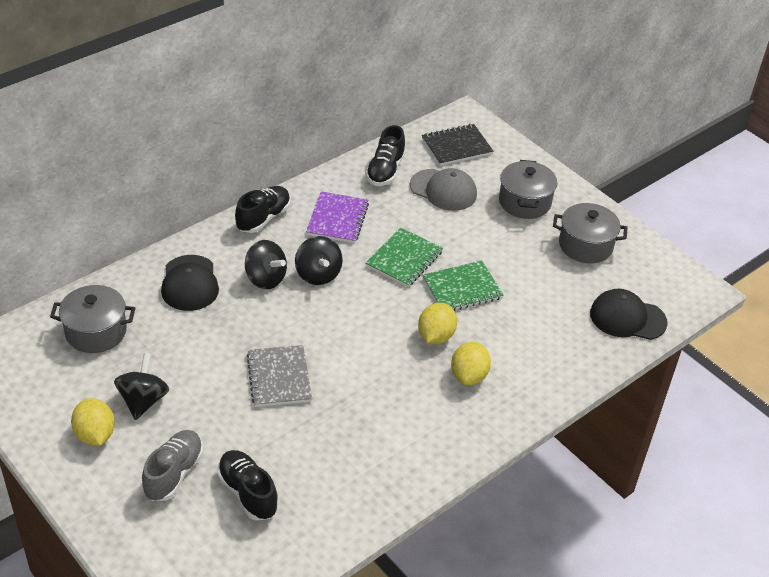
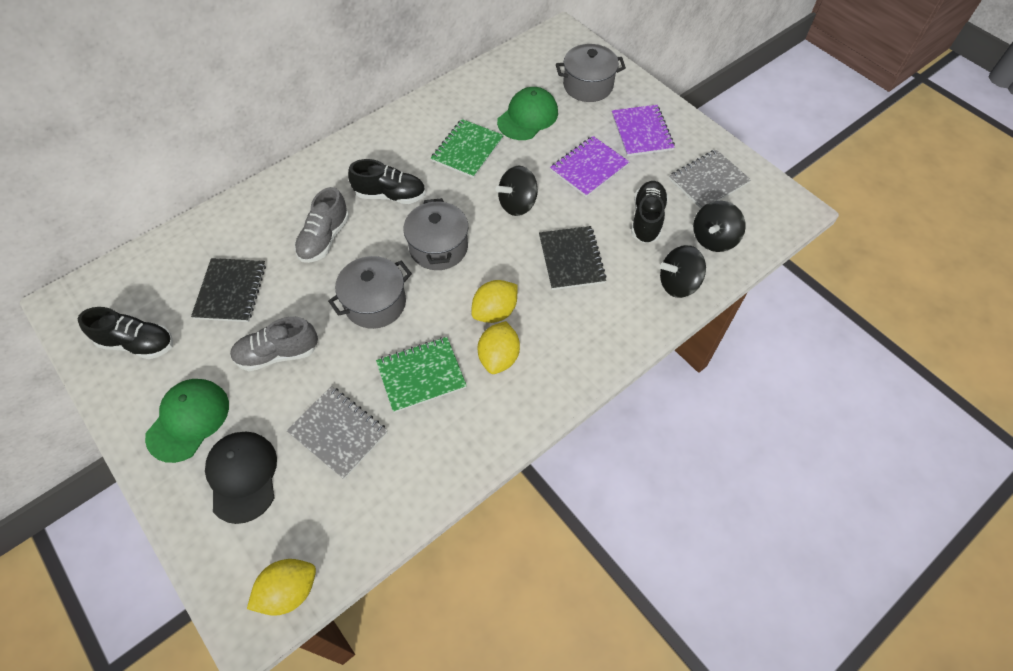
black cap: 2 -> 1
black notebook: 1 -> 2
green cap: 0 -> 2
grey cap: 1 -> 0
grey notebook: 1 -> 2
grey shoe: 1 -> 2
purple notebook: 1 -> 2

